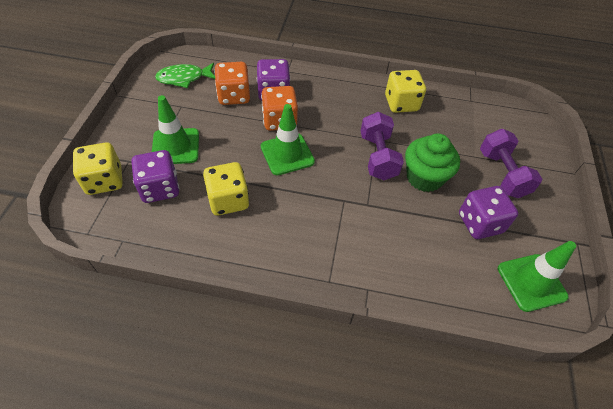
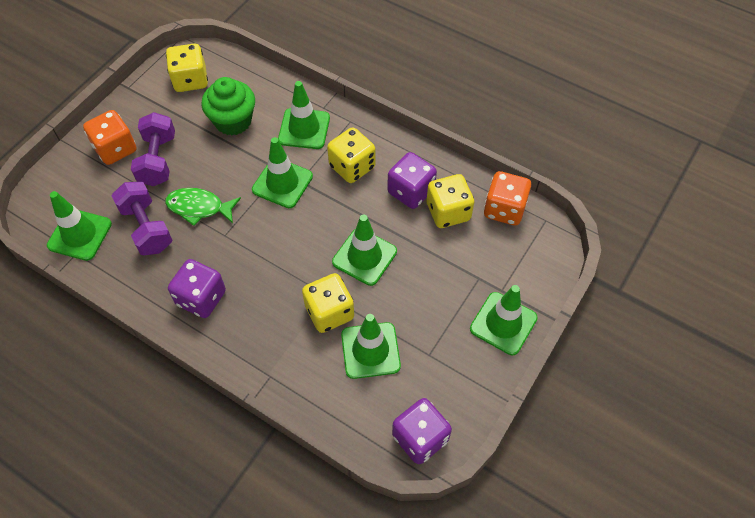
green traffic cone: 3 -> 6
yellow dice: 3 -> 4

